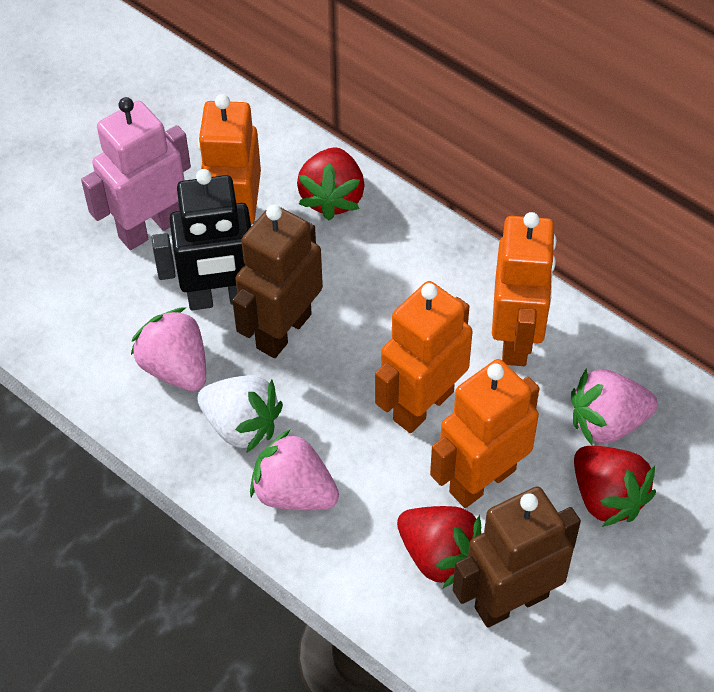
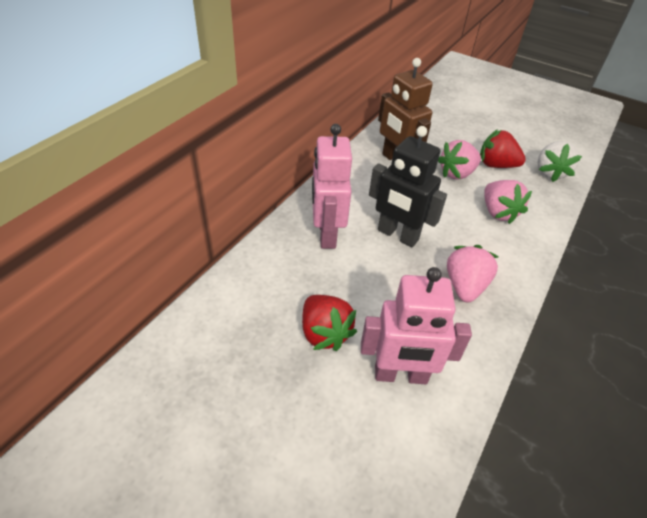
brown robot: 2 -> 1
orange robot: 4 -> 0
pink robot: 1 -> 2
red strawberry: 3 -> 2

